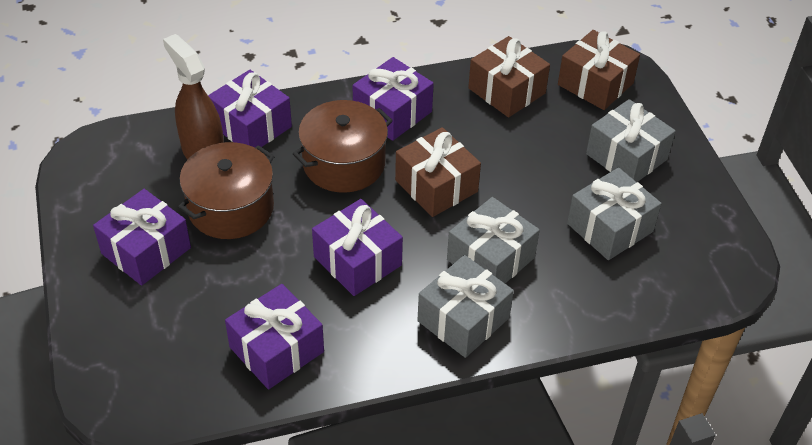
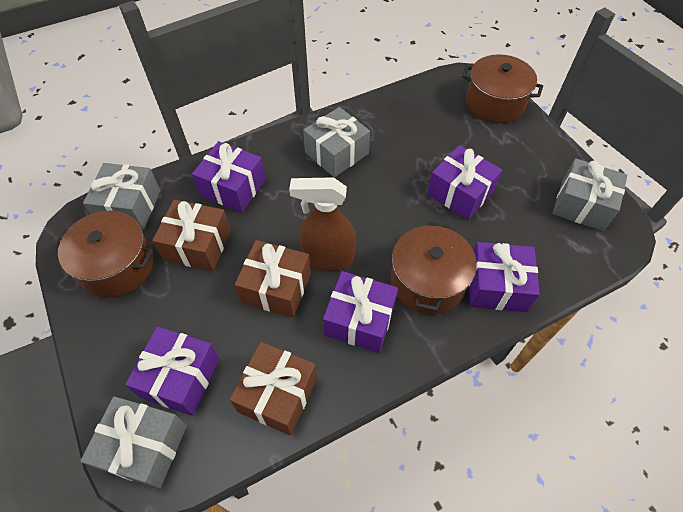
brown pot: 2 -> 3

